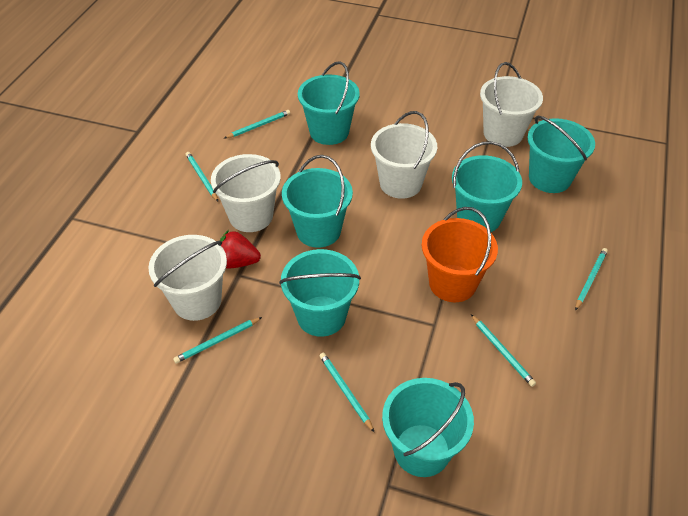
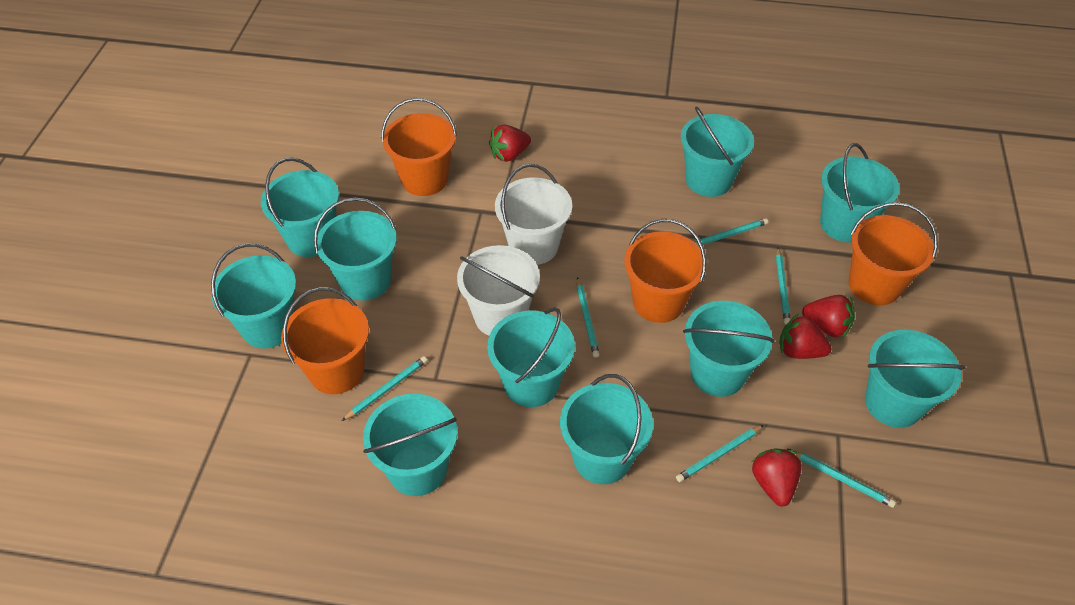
orange bucket: 1 -> 4
red strawberry: 1 -> 4
turquoise bucket: 6 -> 10
white bucket: 4 -> 2

